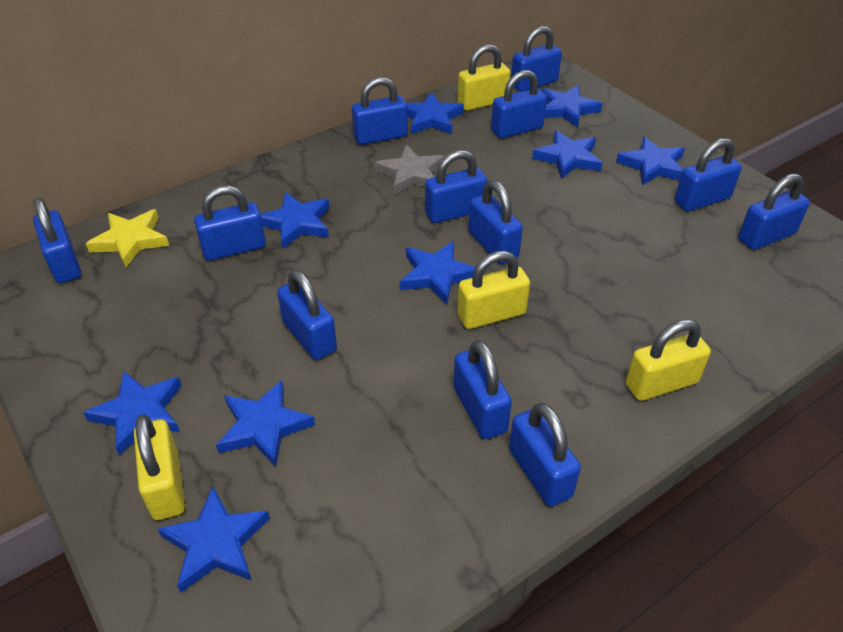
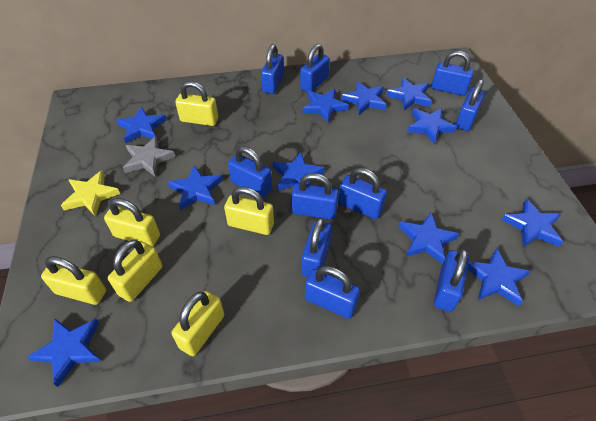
blue padlock: 12 -> 10
blue star: 9 -> 11
yellow padlock: 4 -> 6

